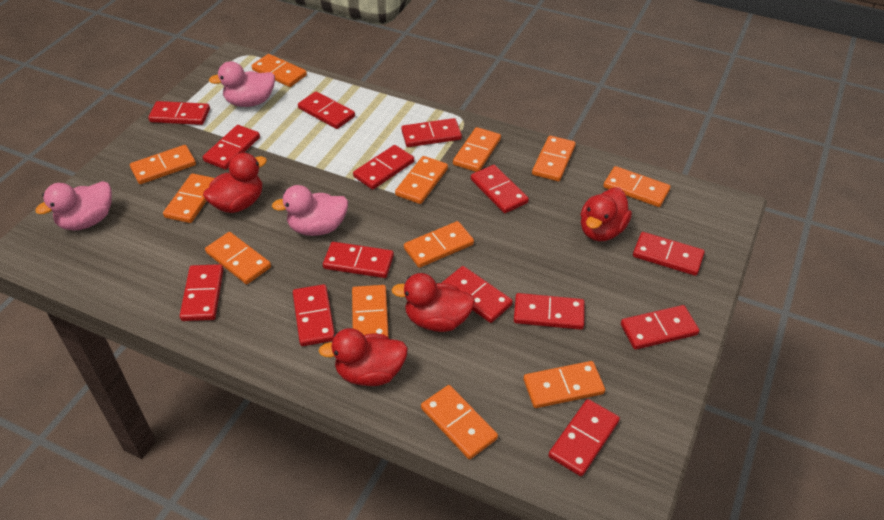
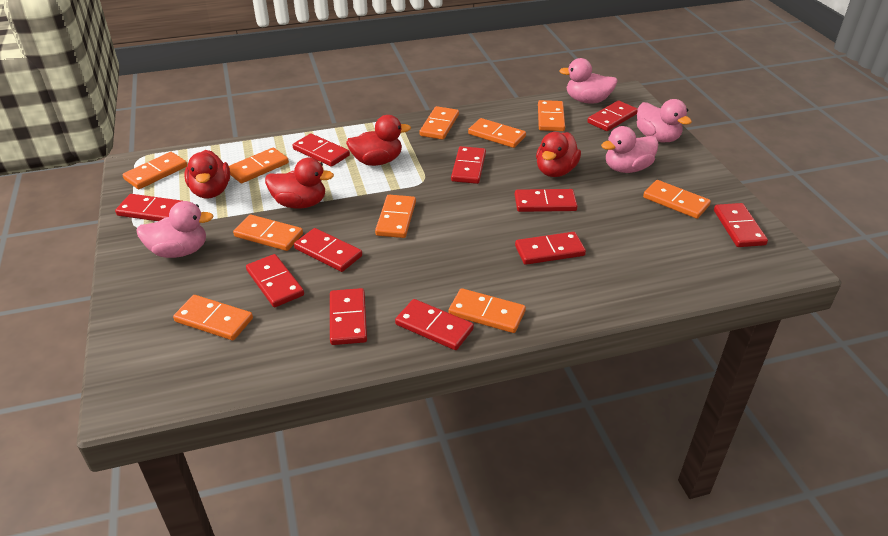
orange domino: 12 -> 10
pink duck: 3 -> 4
red domino: 14 -> 11

